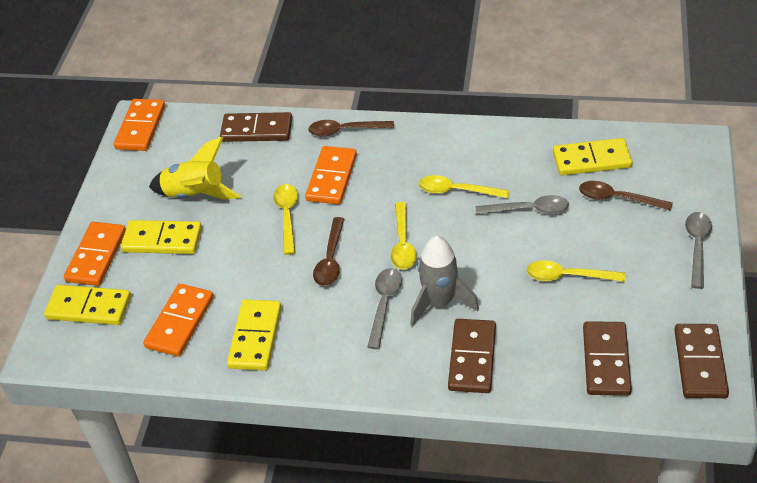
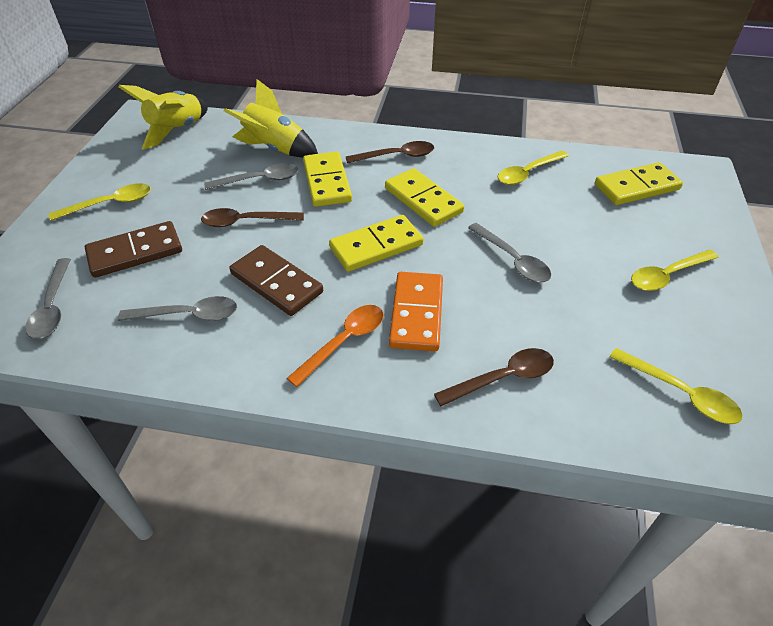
brown domino: 4 -> 2
grey rocket: 1 -> 0
grey spoon: 3 -> 4
orange domino: 4 -> 1
orange spoon: 0 -> 1
yellow rocket: 1 -> 2

